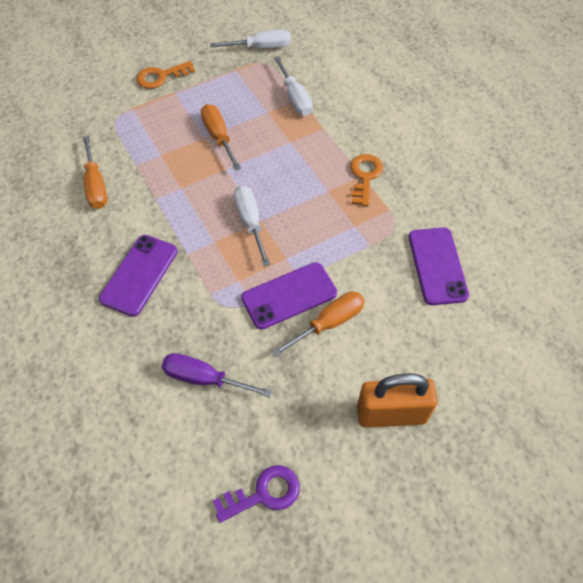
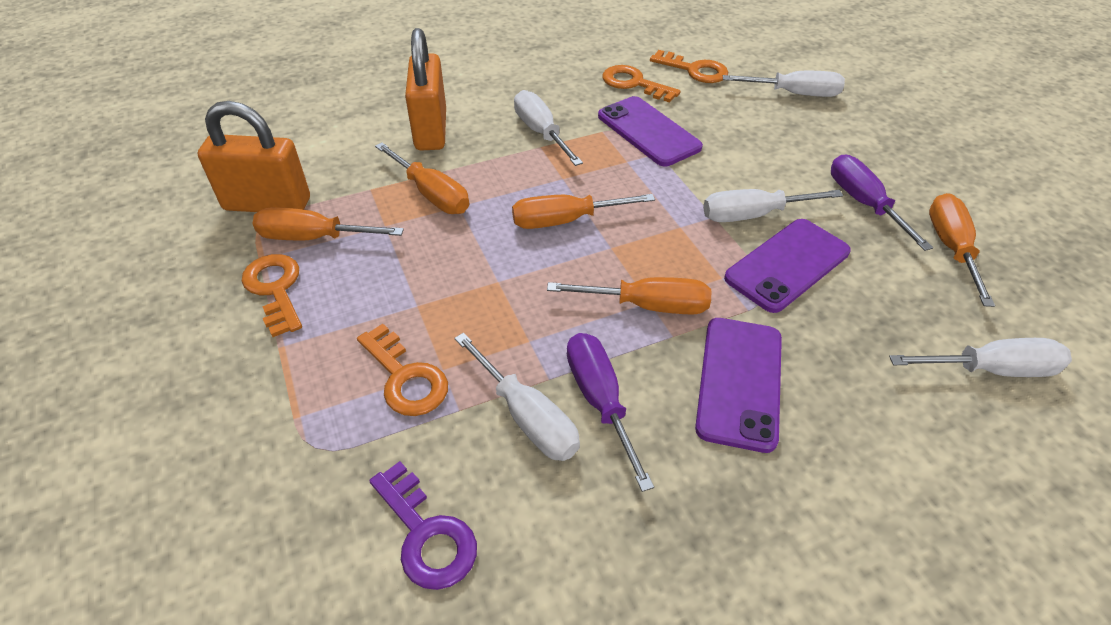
orange key: 2 -> 4
orange padlock: 1 -> 2
orange screwdriver: 3 -> 5
purple screwdriver: 1 -> 2
white screwdriver: 3 -> 5

